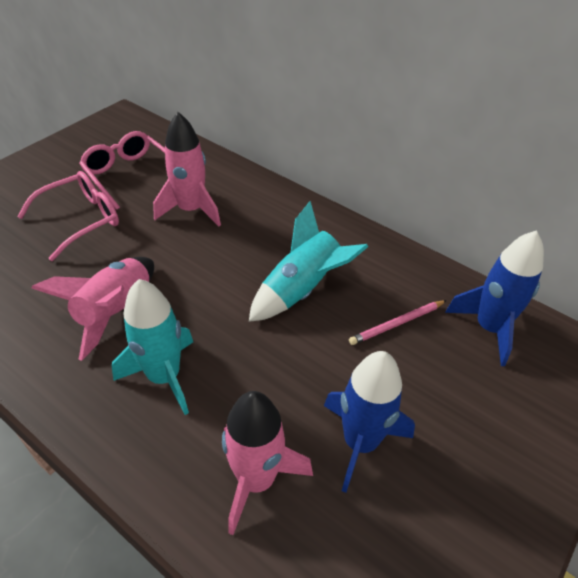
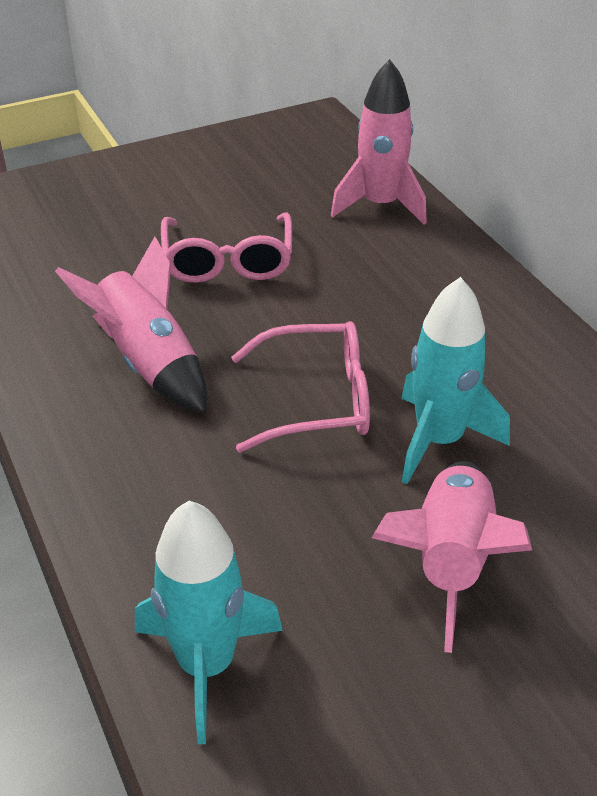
blue rocket: 2 -> 0
pink pencil: 1 -> 0

